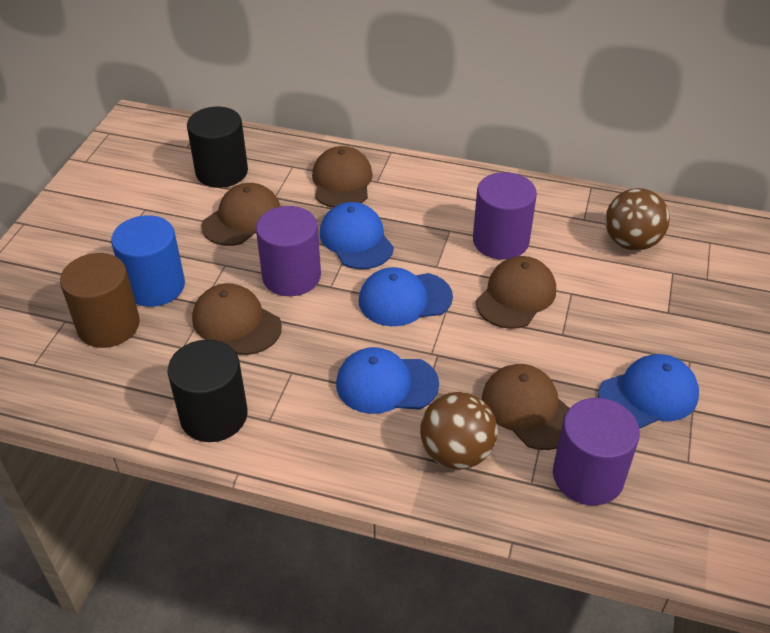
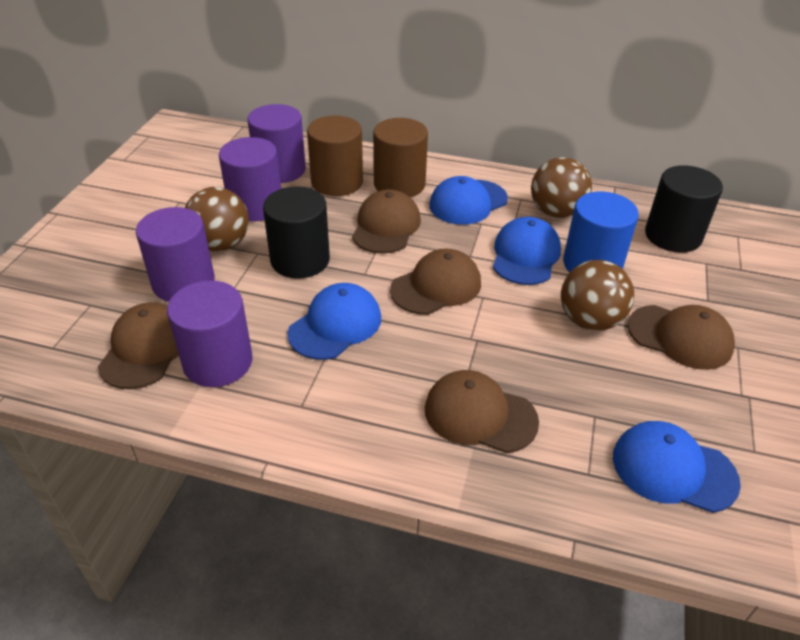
brown ball: 2 -> 3
brown cylinder: 1 -> 2
purple cylinder: 3 -> 4

